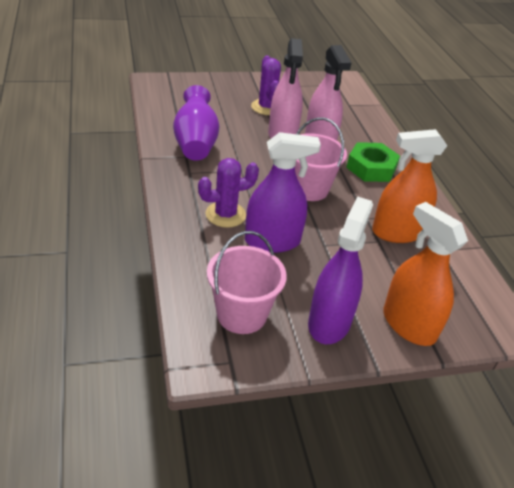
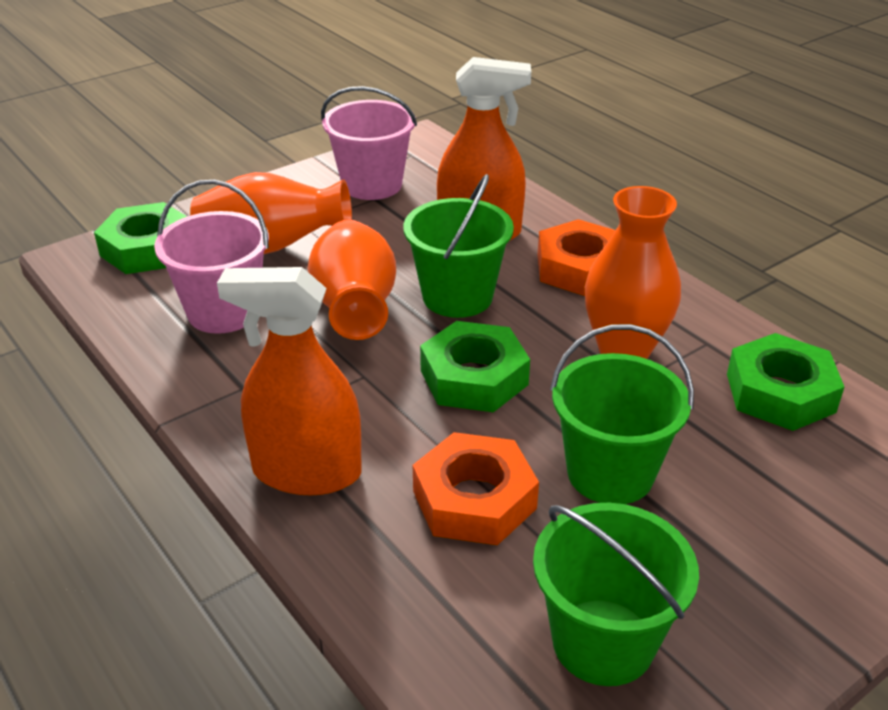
green bucket: 0 -> 3
green nut: 1 -> 3
orange nut: 0 -> 2
orange vase: 0 -> 3
pink spray bottle: 2 -> 0
purple cactus: 2 -> 0
purple spray bottle: 2 -> 0
purple vase: 1 -> 0

